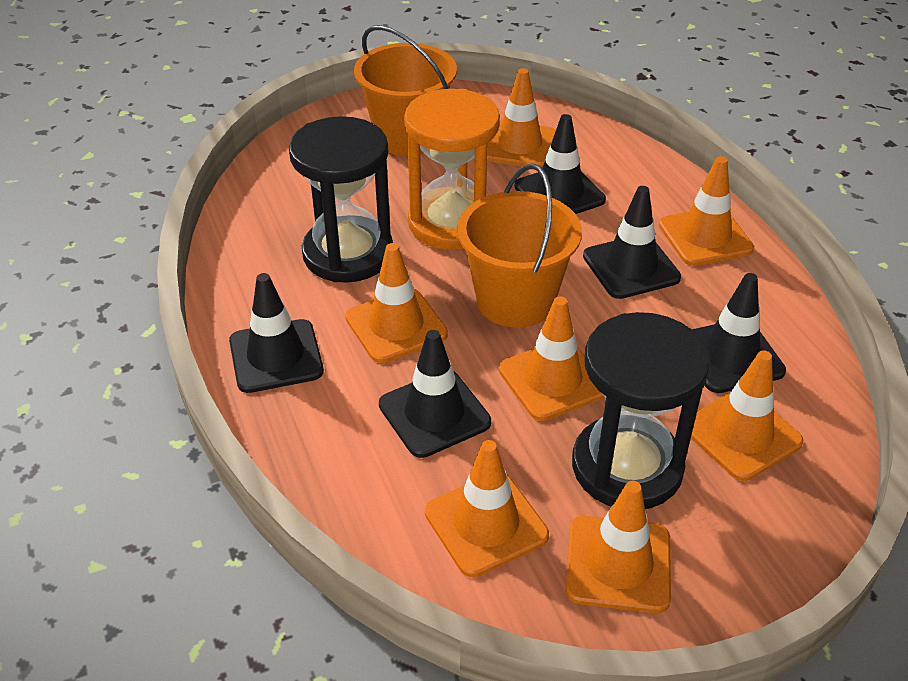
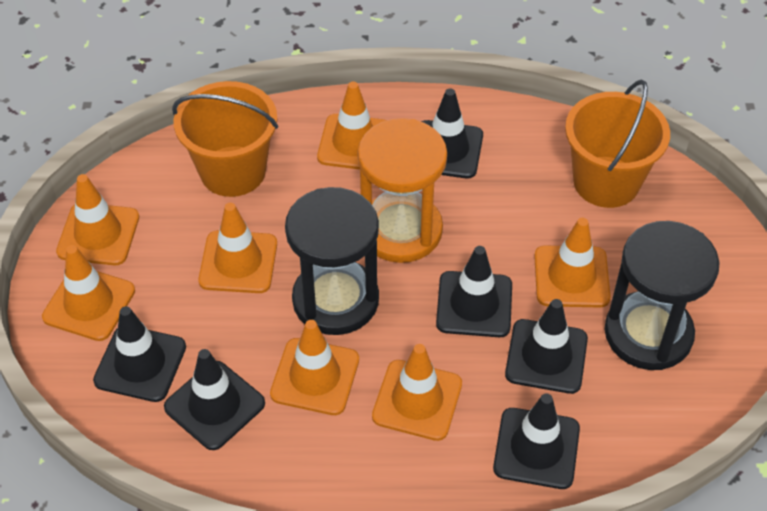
black traffic cone: 5 -> 6

